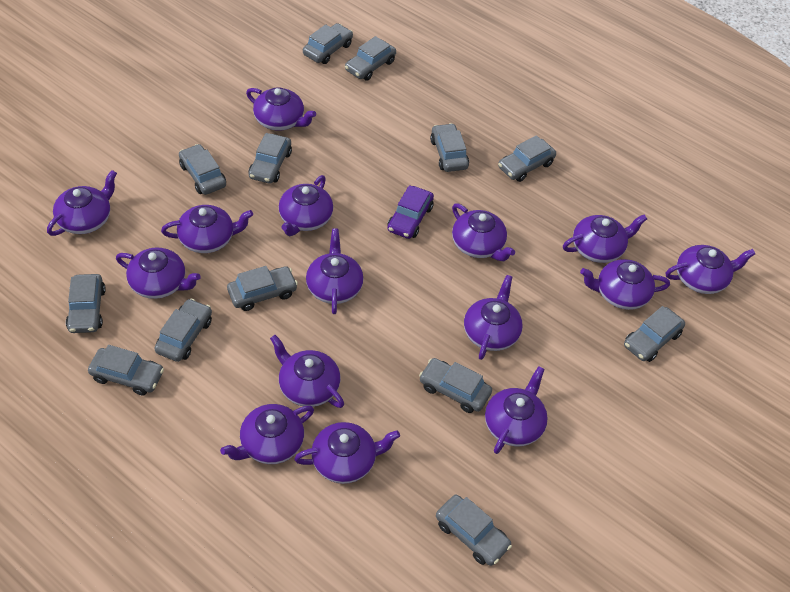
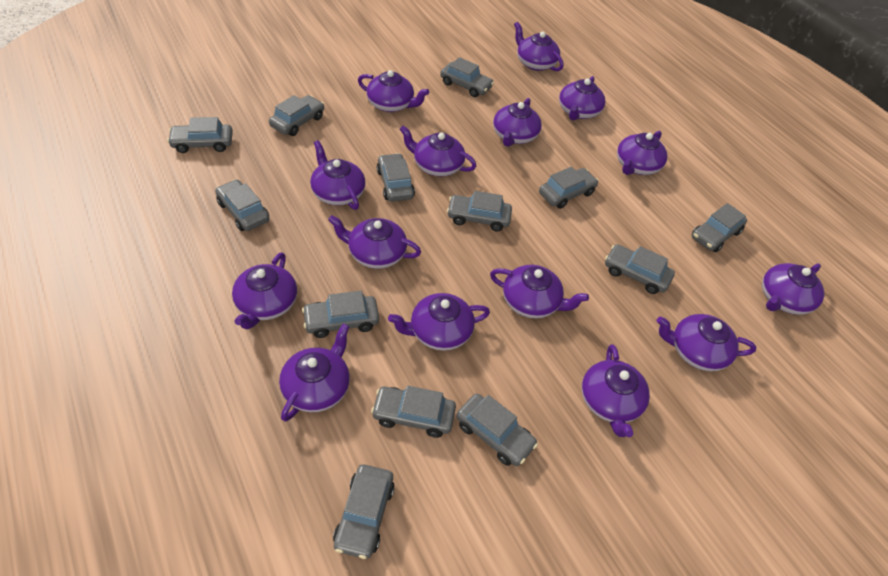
purple car: 1 -> 0

